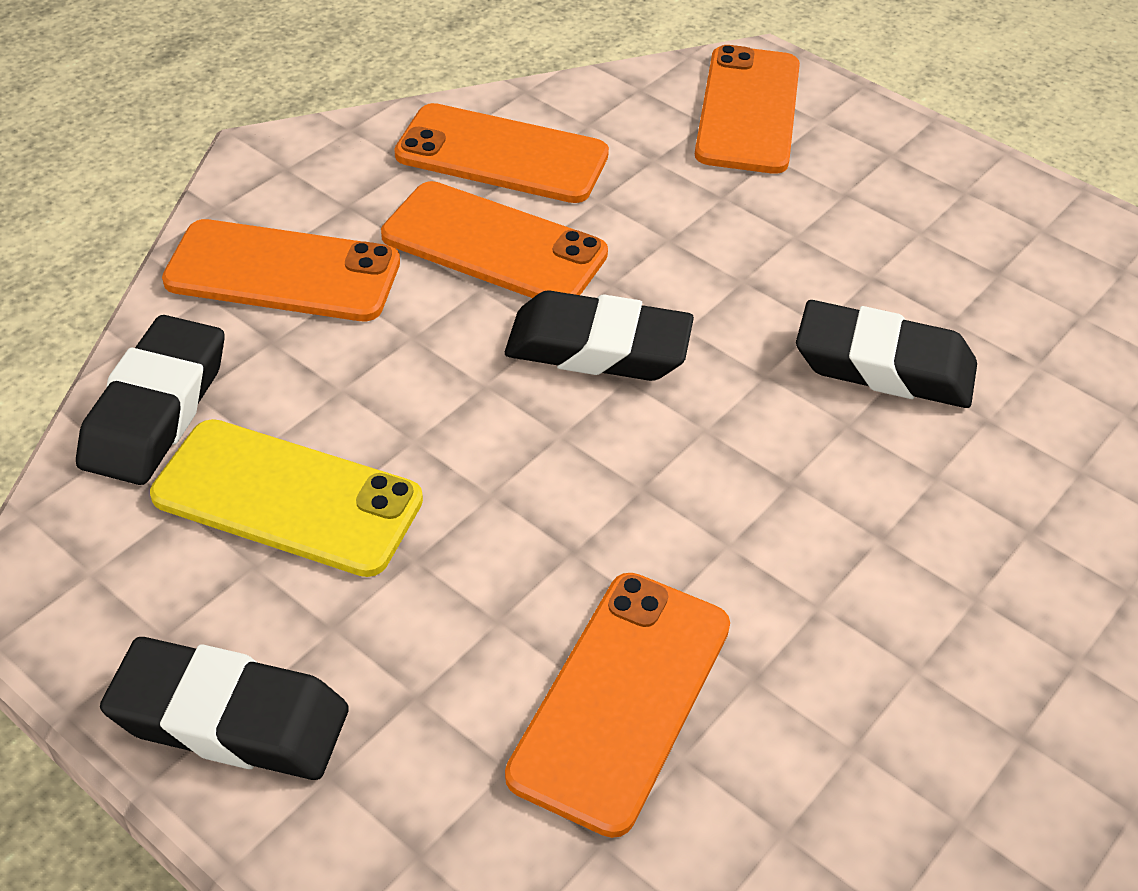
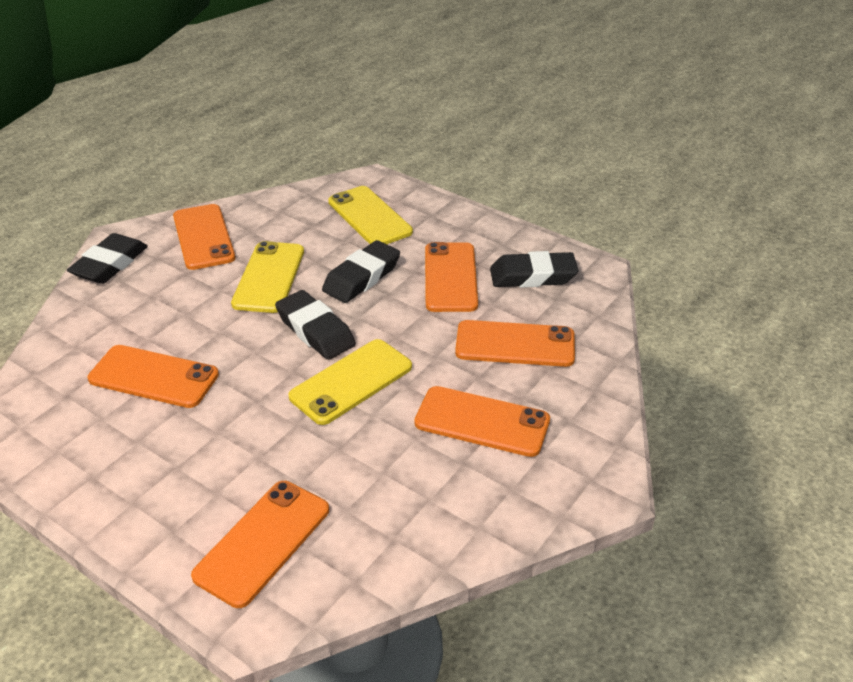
orange phone: 5 -> 6
yellow phone: 1 -> 3

